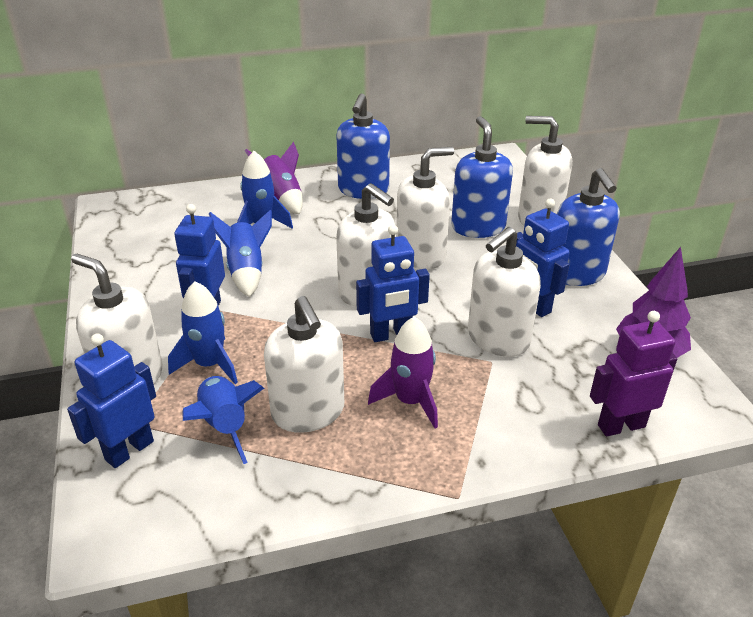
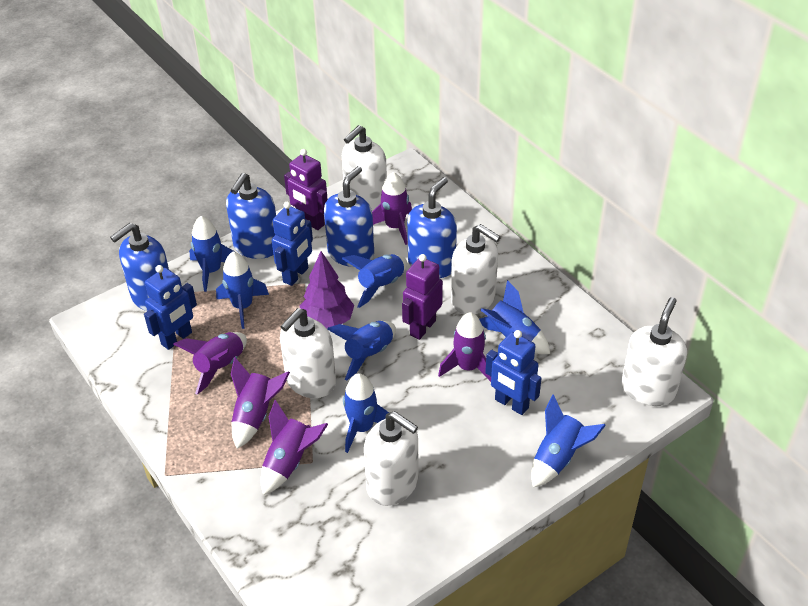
blue robot: 4 -> 3
blue rocket: 4 -> 7
blue soap dispenser: 3 -> 4
purple robot: 1 -> 2
purple rocket: 2 -> 5
white soap dispenser: 6 -> 5

